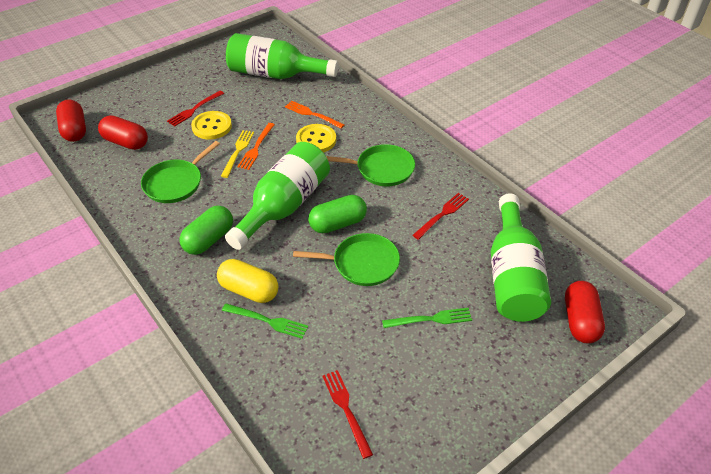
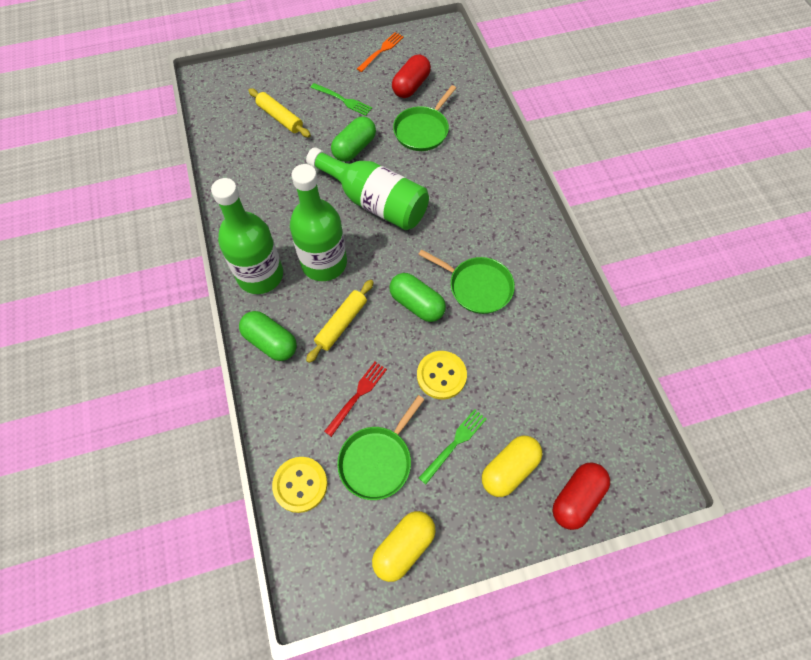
green capsule: 2 -> 3
orange fork: 2 -> 1
red capsule: 3 -> 2
red fork: 3 -> 1
yellow capsule: 1 -> 2
yellow fork: 1 -> 0
yellow rolling pin: 0 -> 2

